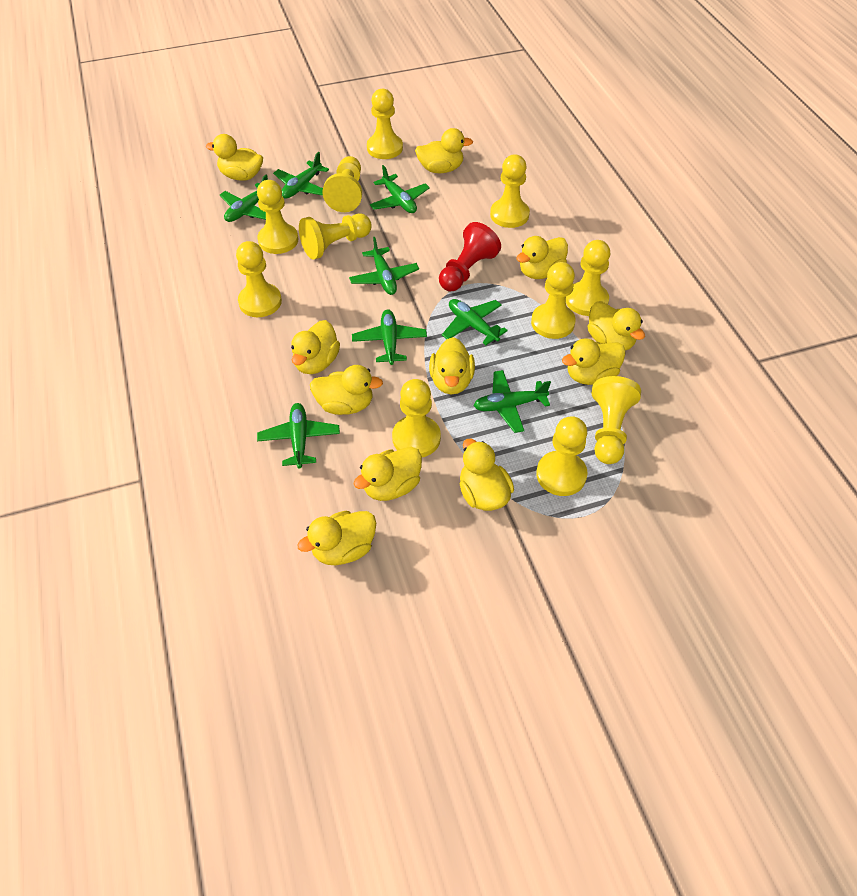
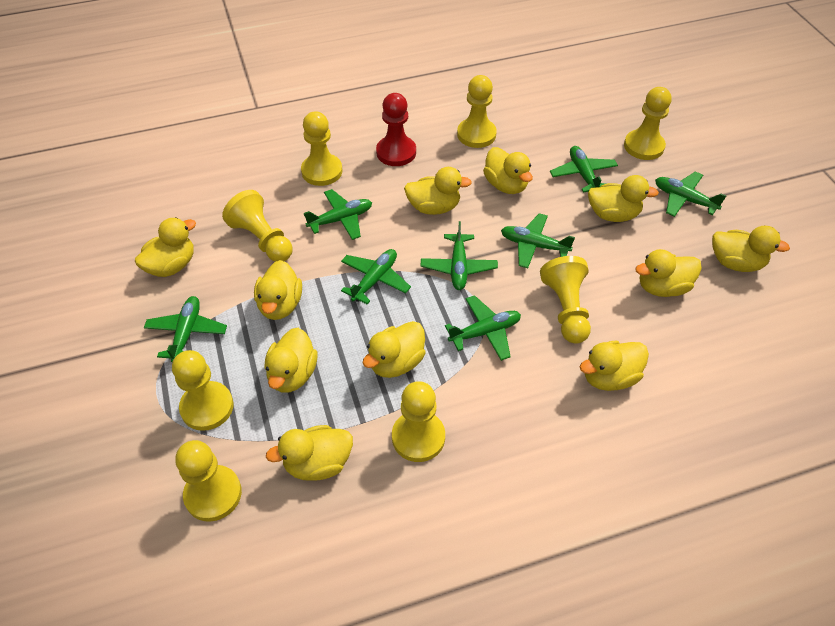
yellow pawn: 11 -> 8

